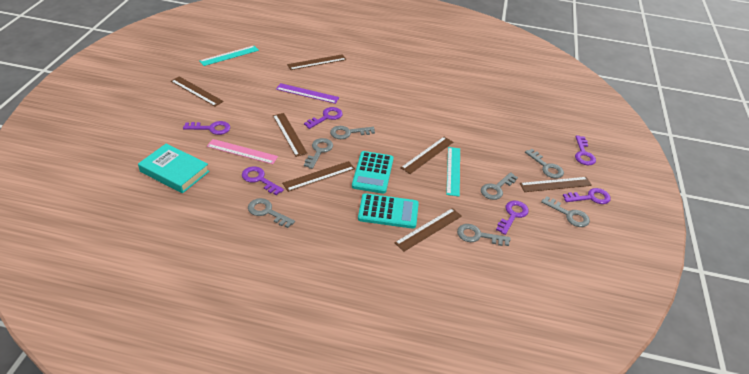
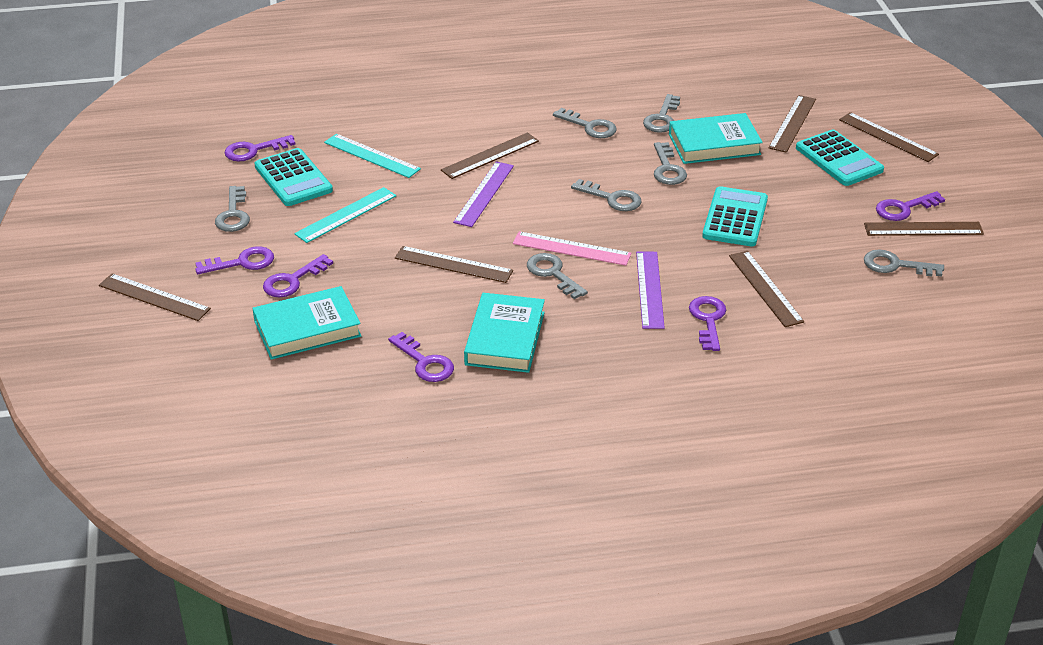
purple ruler: 1 -> 2
turquoise book: 1 -> 3
turquoise calculator: 2 -> 3

